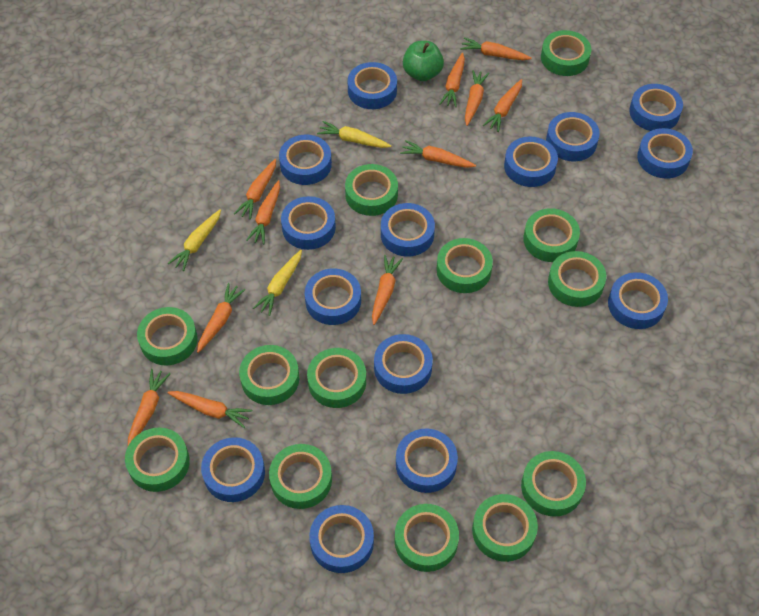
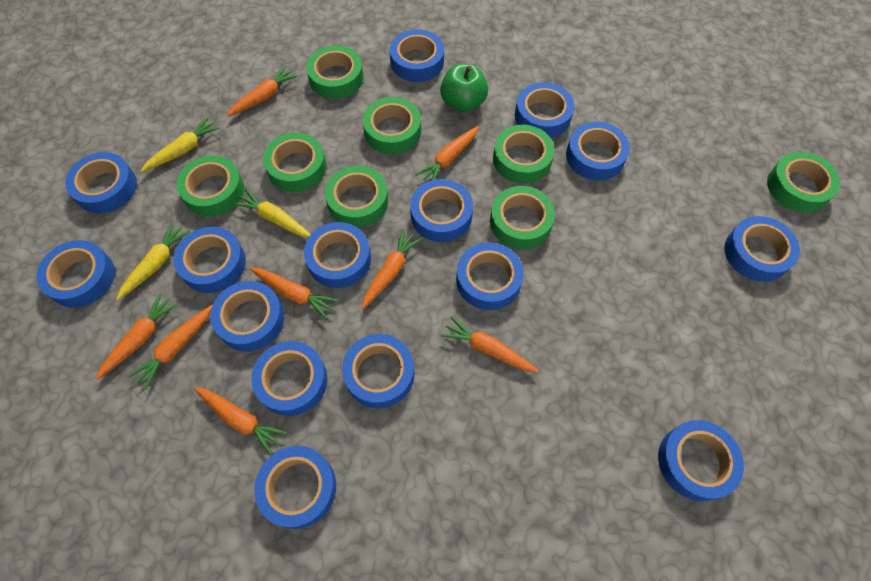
blue tape: 14 -> 15
green tape: 13 -> 8
orange carrot: 11 -> 8

